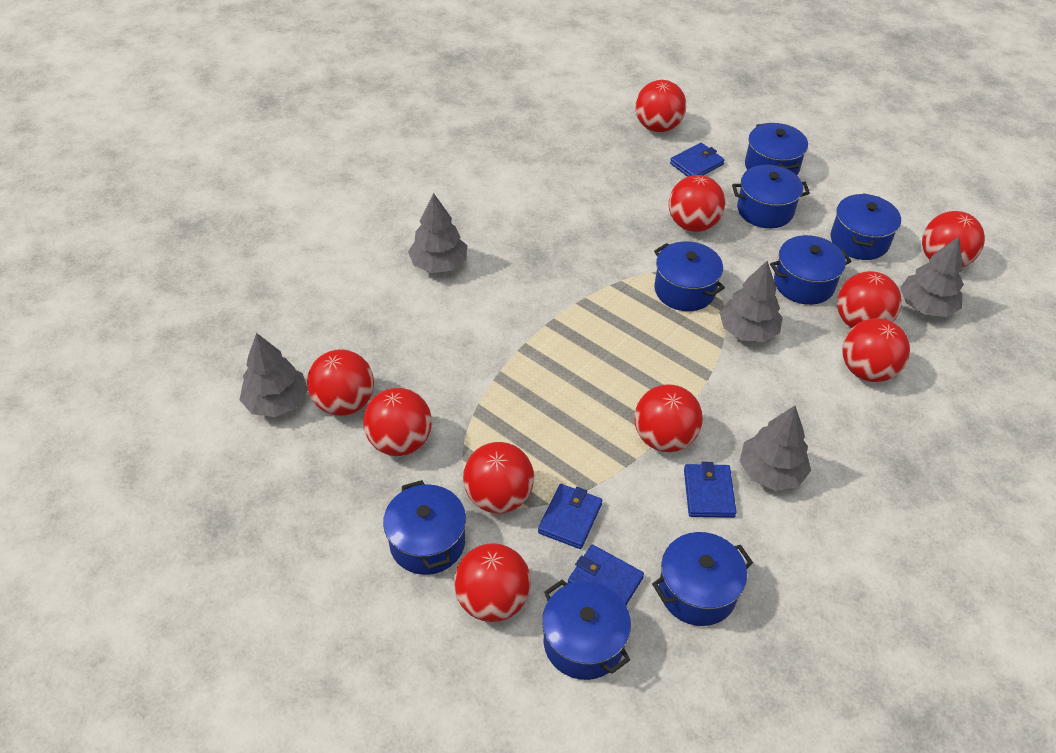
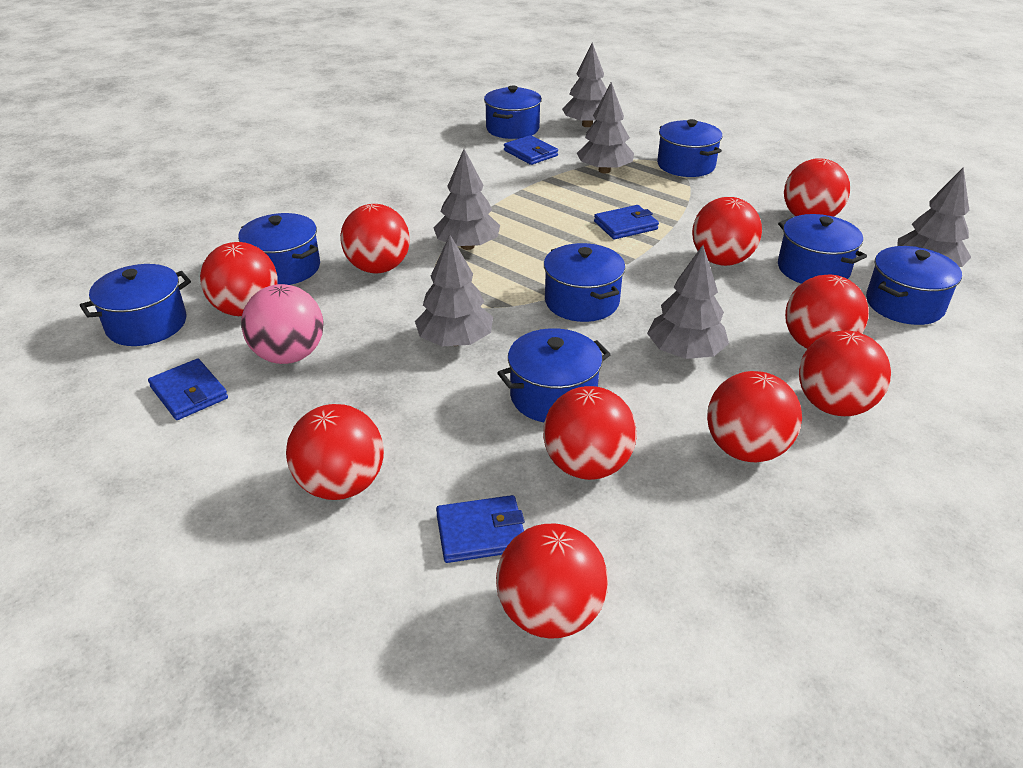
grey tree: 5 -> 6
pink ball: 0 -> 1

